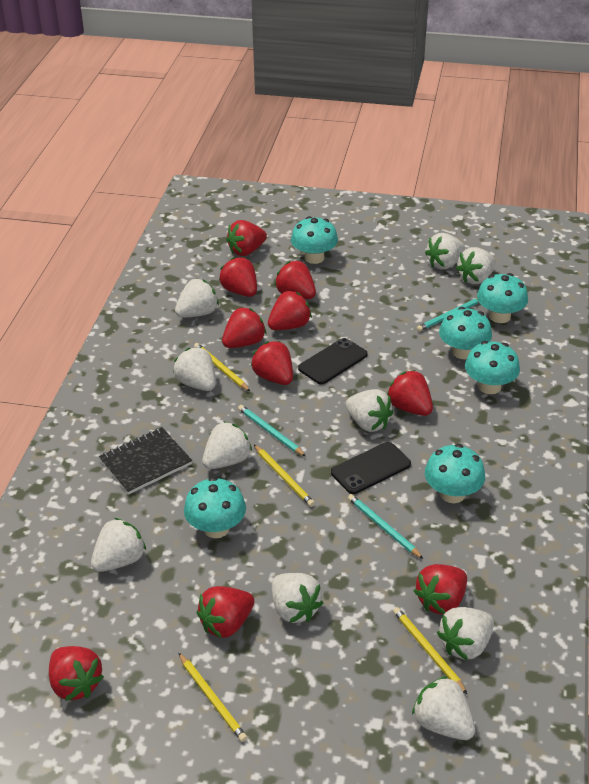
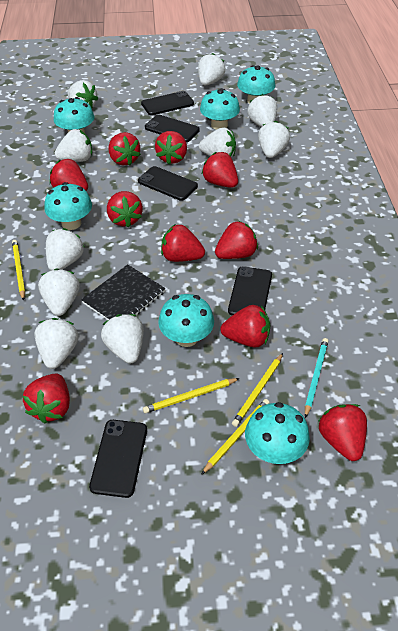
black phone: 2 -> 5
turquoise pencil: 3 -> 1

